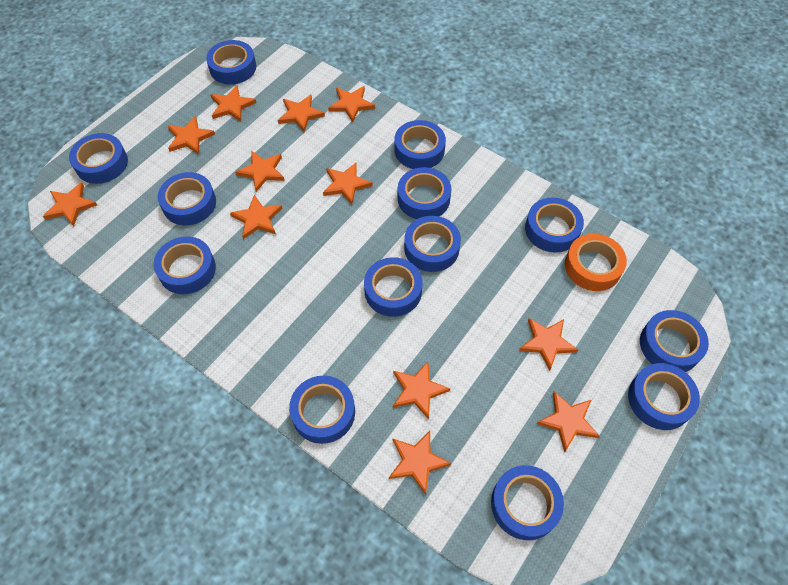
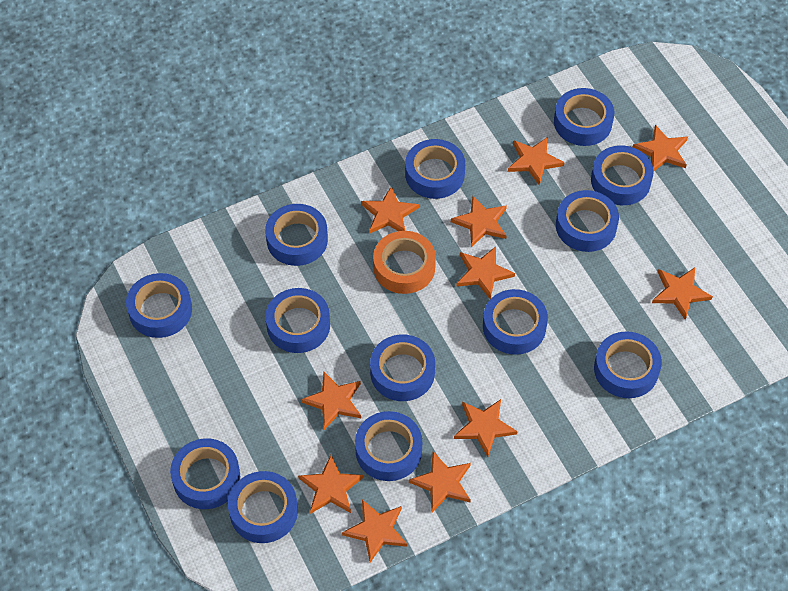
orange star: 12 -> 11

